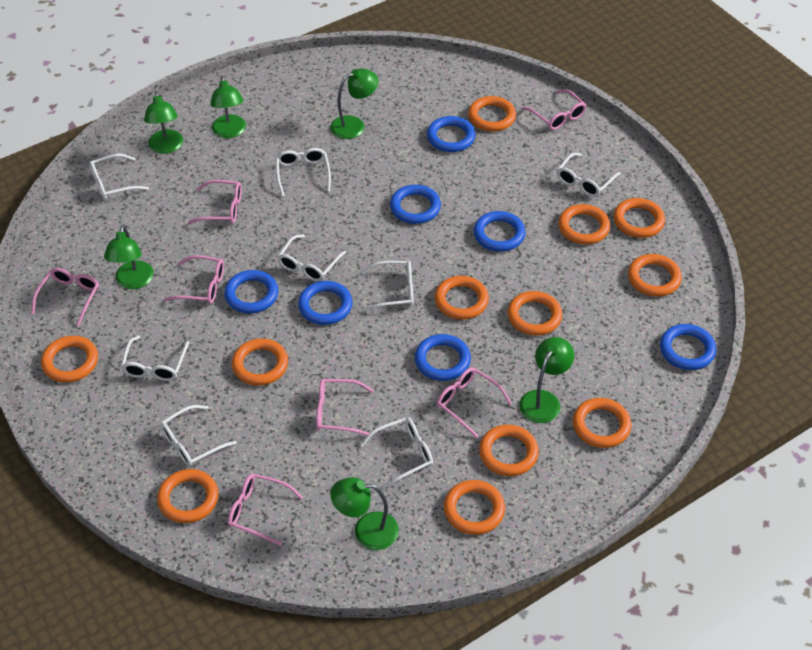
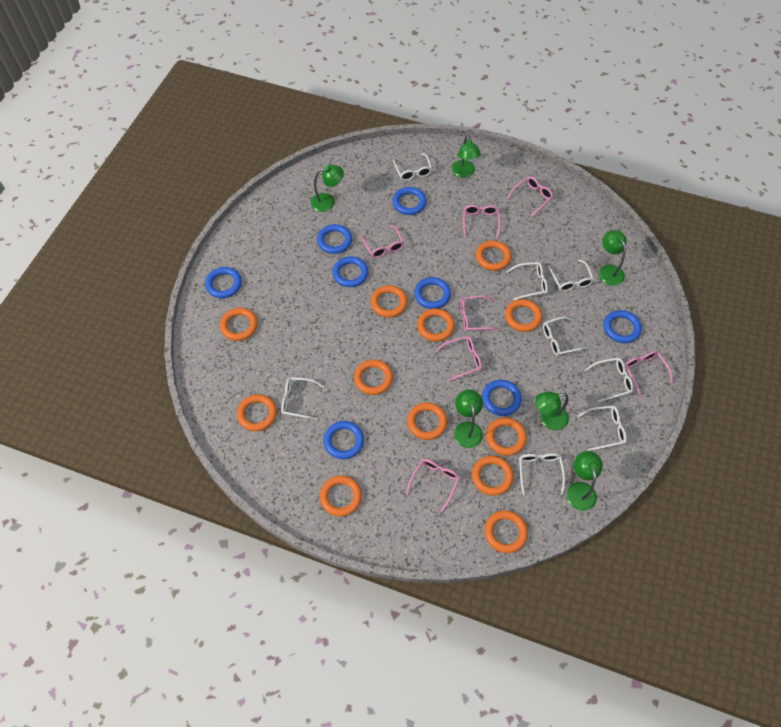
blue ring: 7 -> 8

